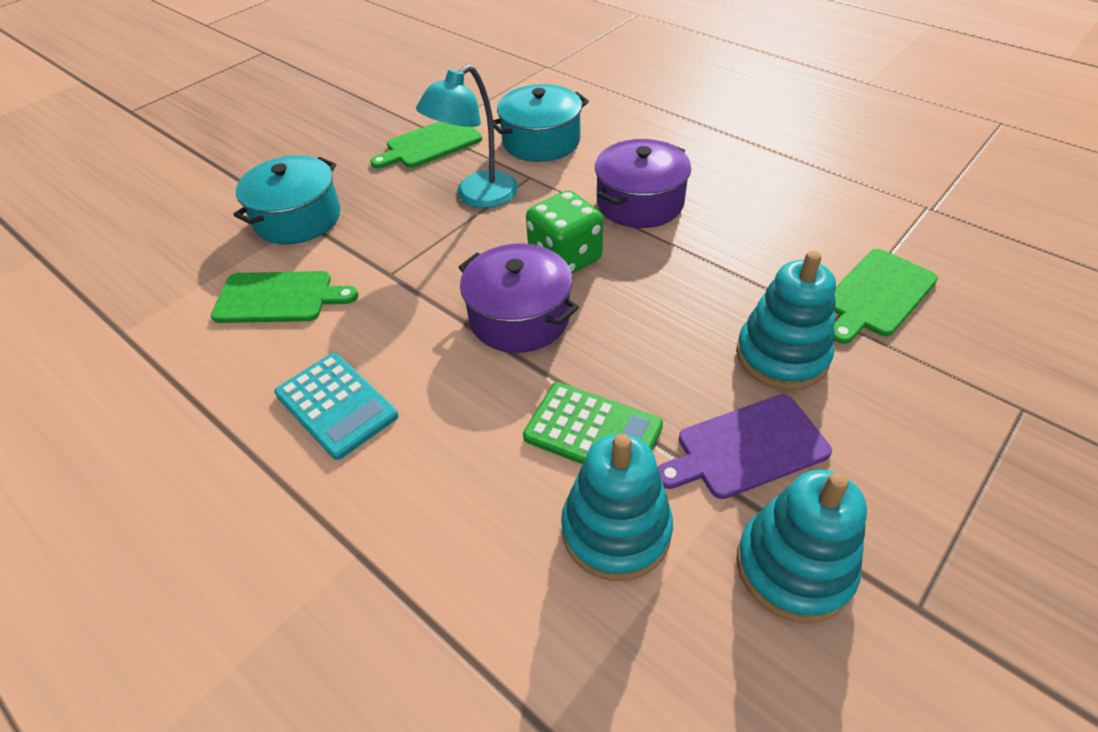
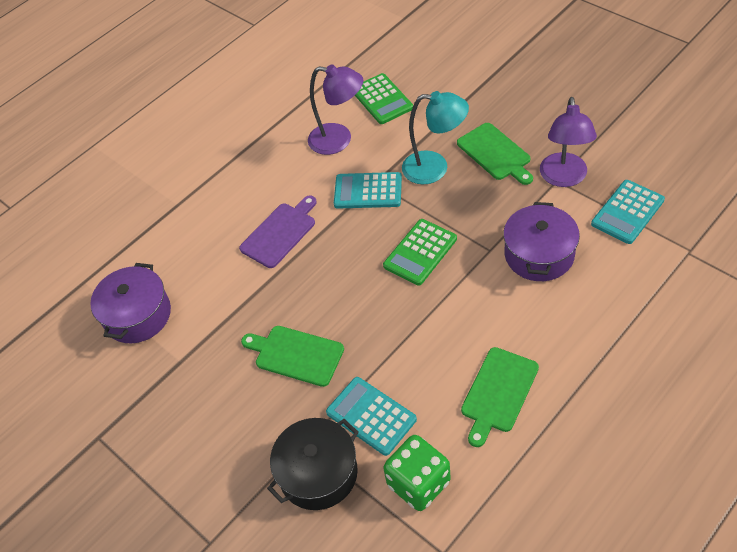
black pot: 0 -> 1
green calculator: 1 -> 2
purple lamp: 0 -> 2
turquoise calculator: 1 -> 3
turquoise pot: 2 -> 0
turquoise stacking toy: 3 -> 0

